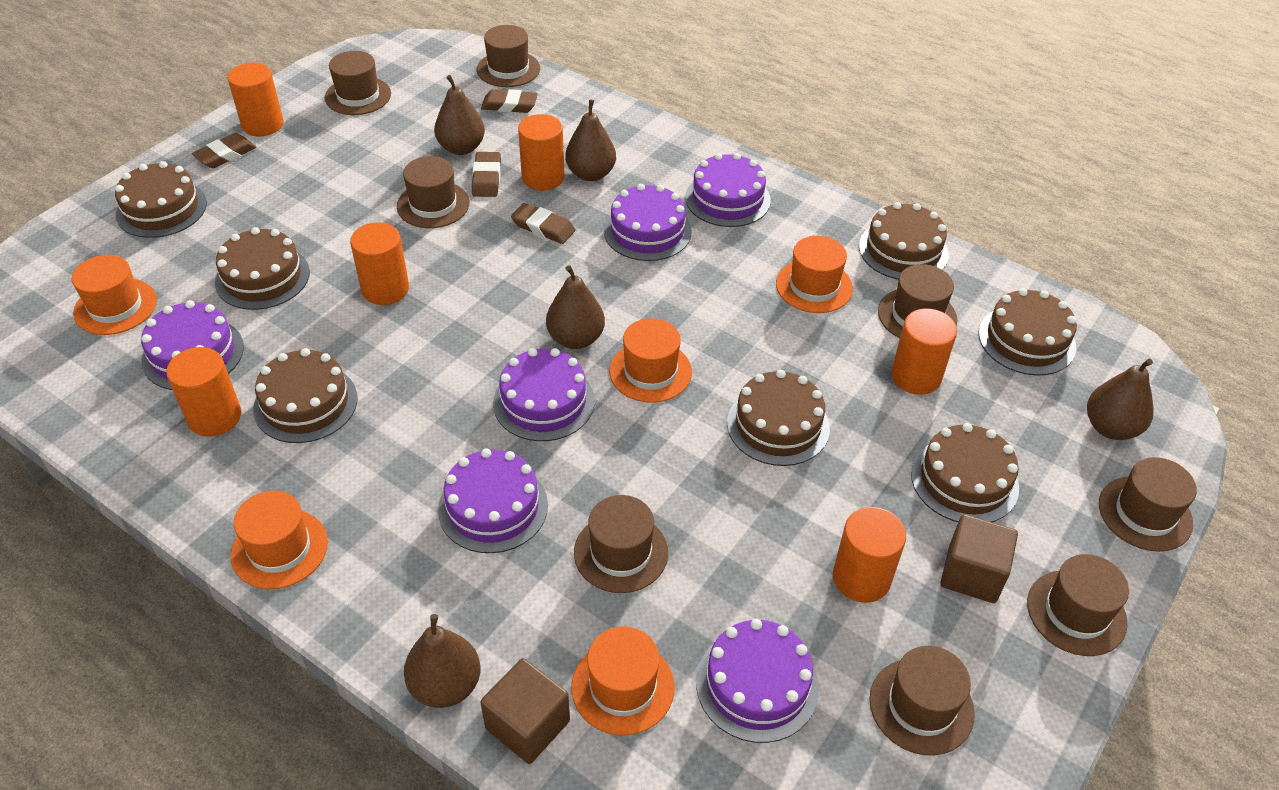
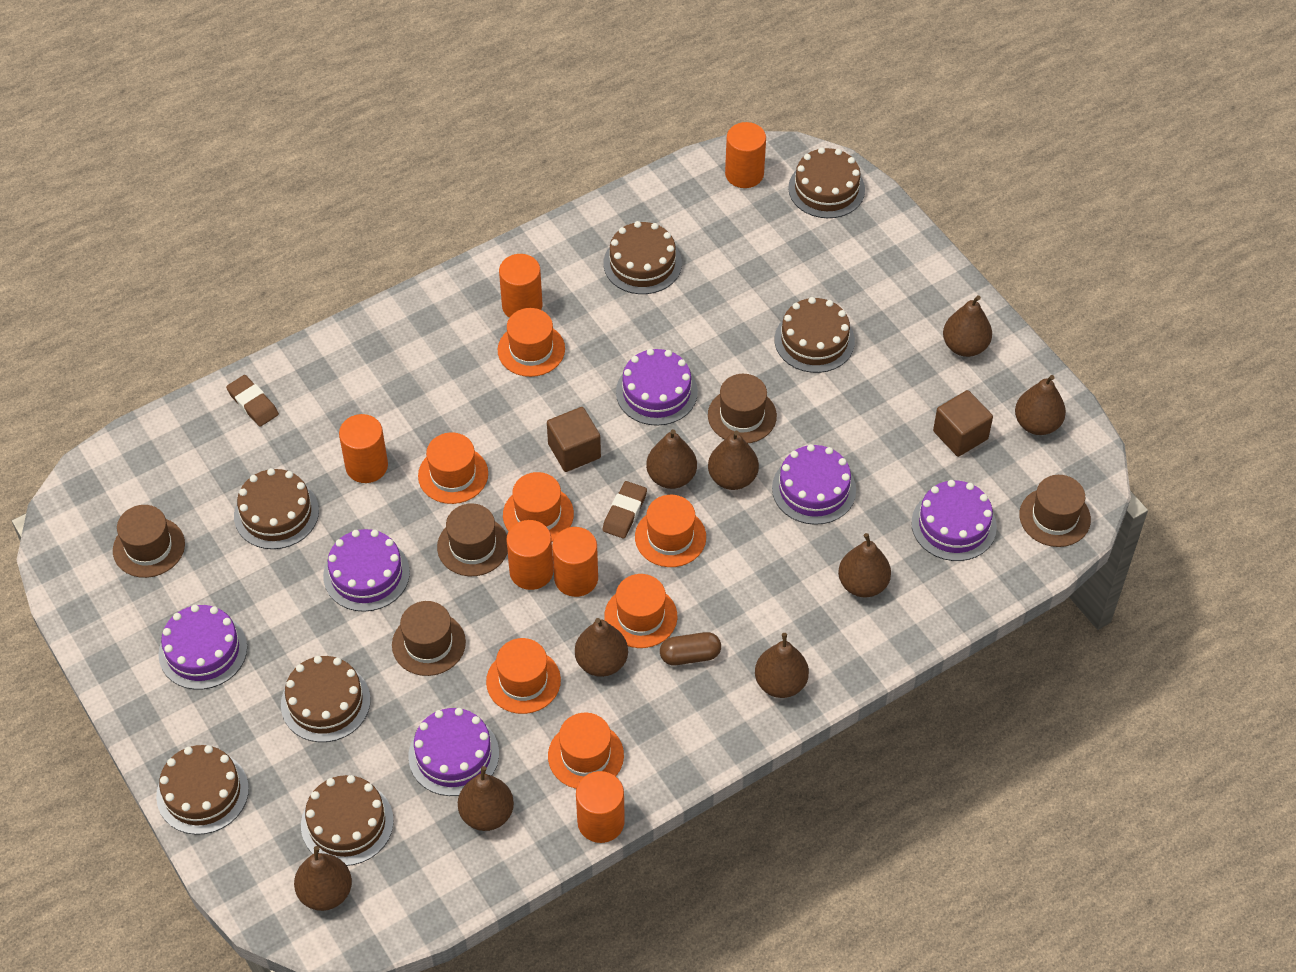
brown capsule: 0 -> 1
brown eraser: 4 -> 2
brown hat: 8 -> 5
brown pear: 5 -> 9
orange hat: 5 -> 7

